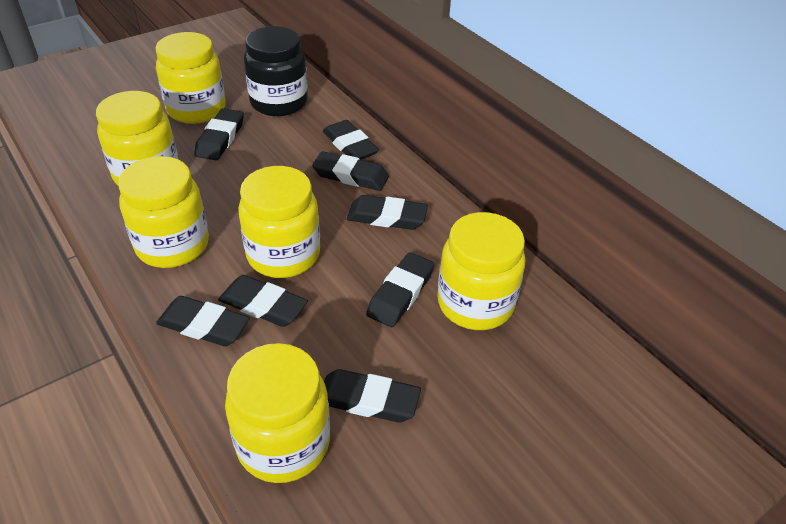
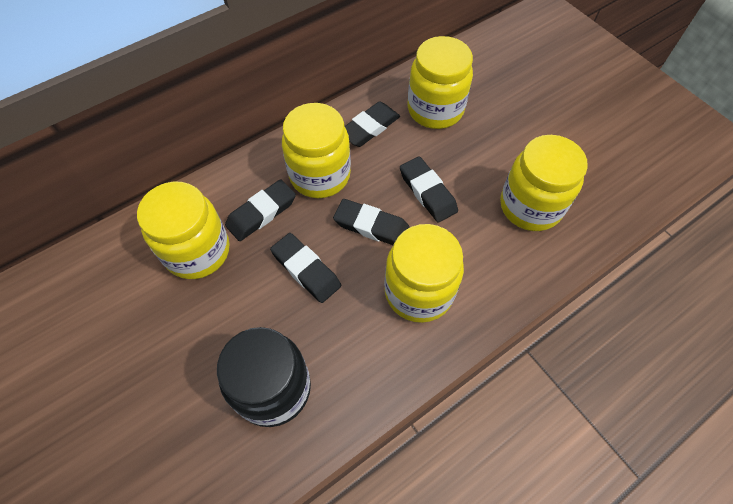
black eraser: 8 -> 5
yellow jar: 6 -> 5

